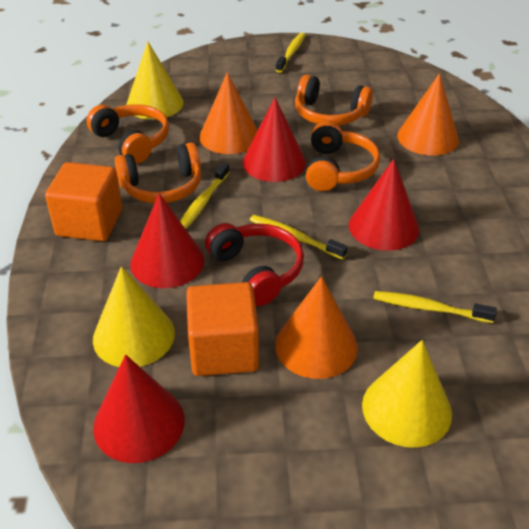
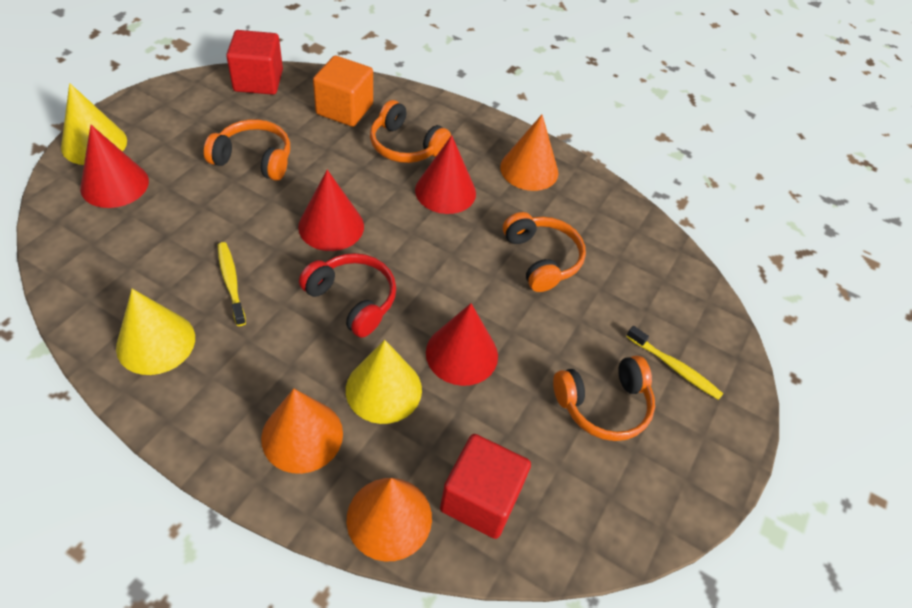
orange cube: 2 -> 1
red cube: 0 -> 2
yellow toothbrush: 4 -> 2

